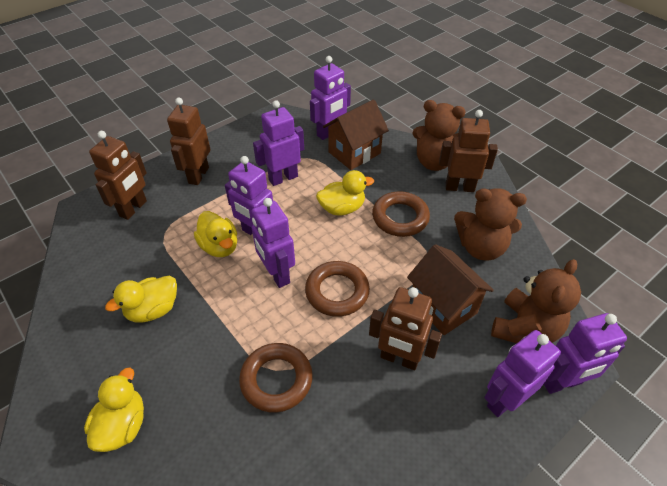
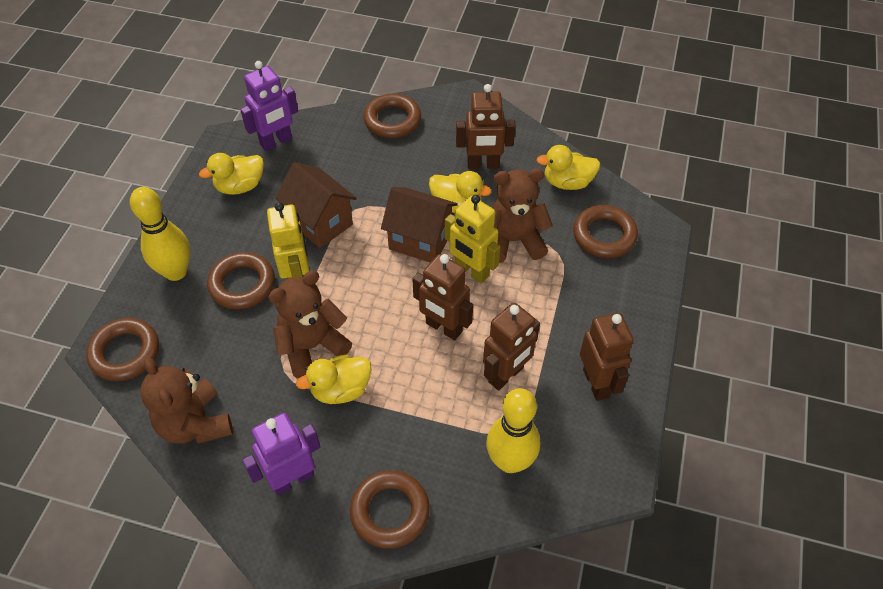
brown ring: 3 -> 5
purple robot: 6 -> 2
yellow bowling pin: 0 -> 2
yellow robot: 0 -> 2

